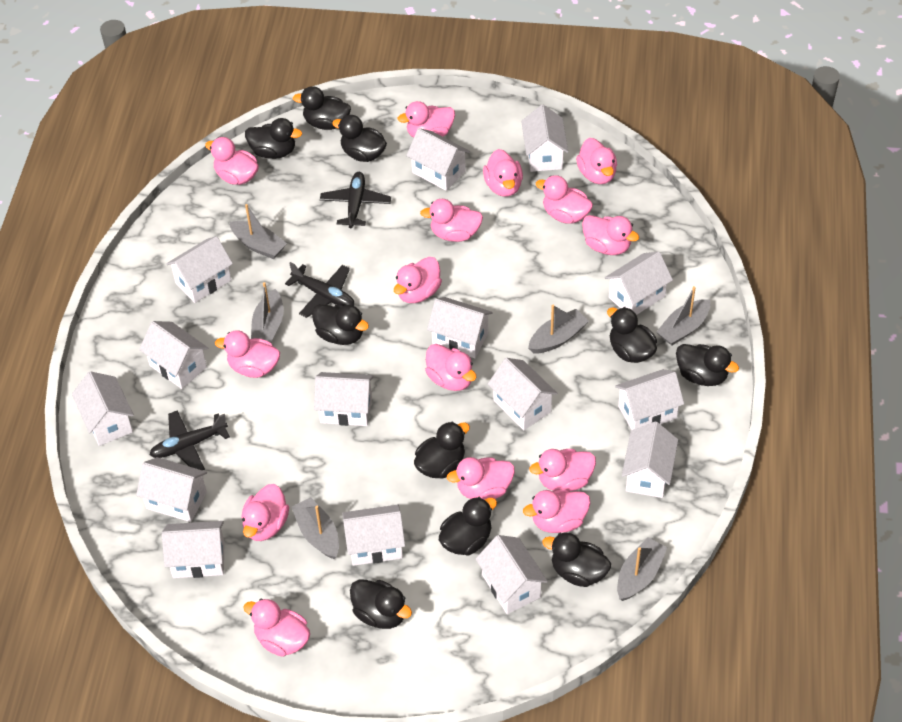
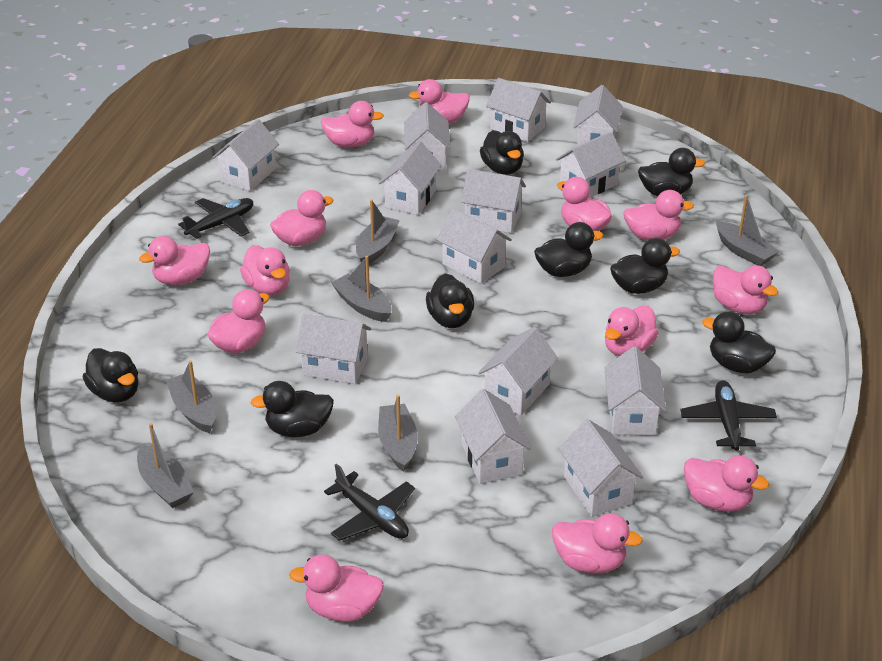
black duck: 10 -> 8
pink duck: 15 -> 13
white house: 15 -> 13

